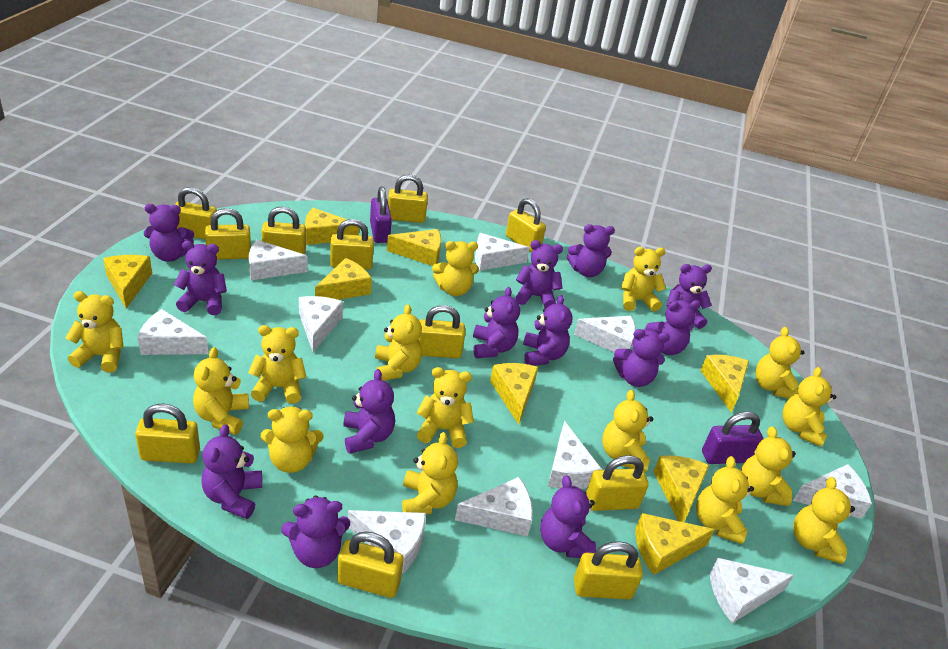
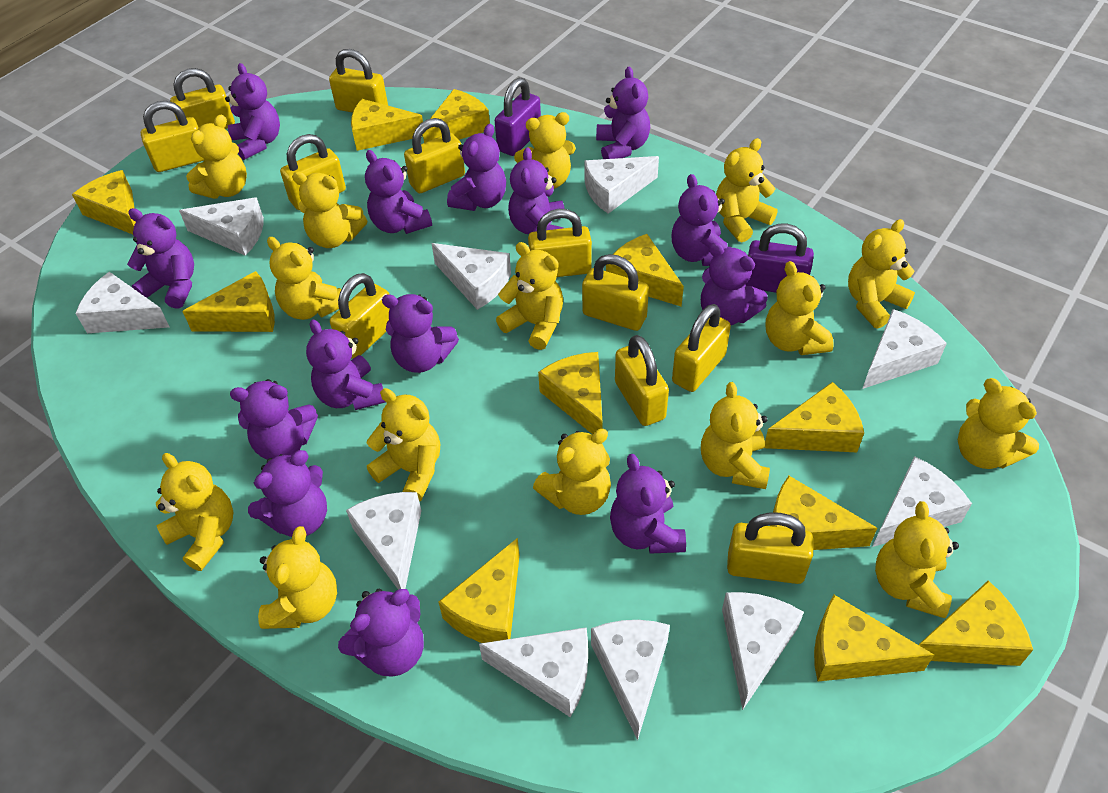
purple teddy bear: 13 -> 14
yellow cheese: 8 -> 11

